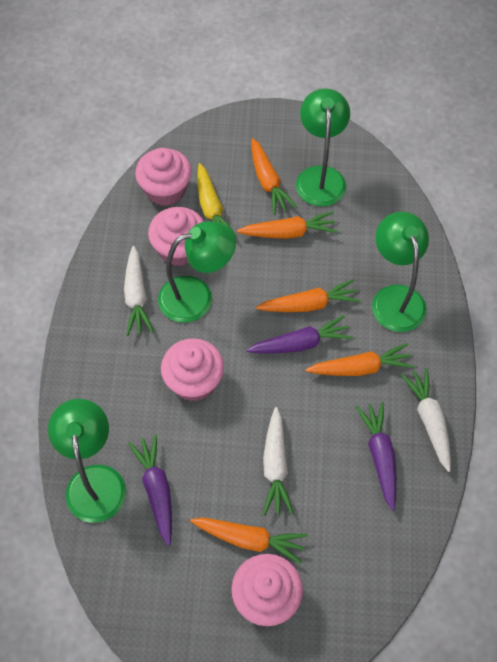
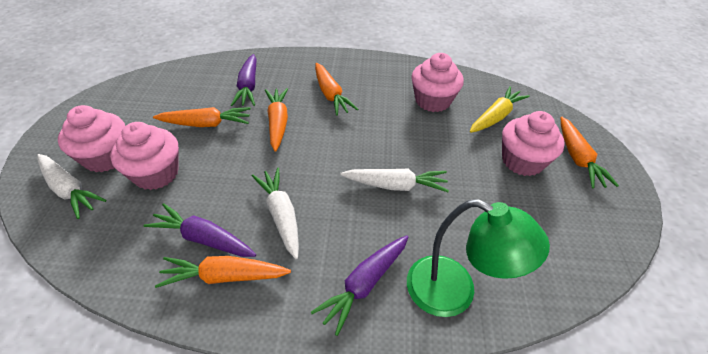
green lamp: 4 -> 1

